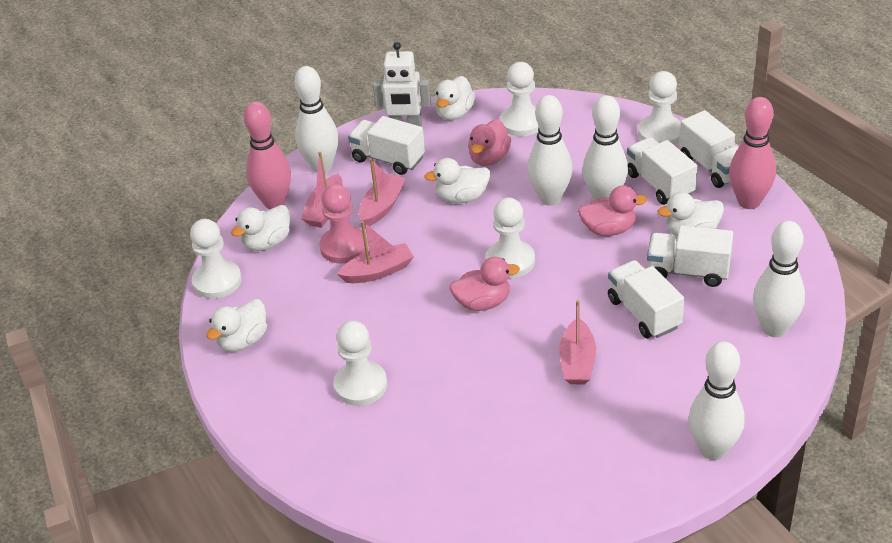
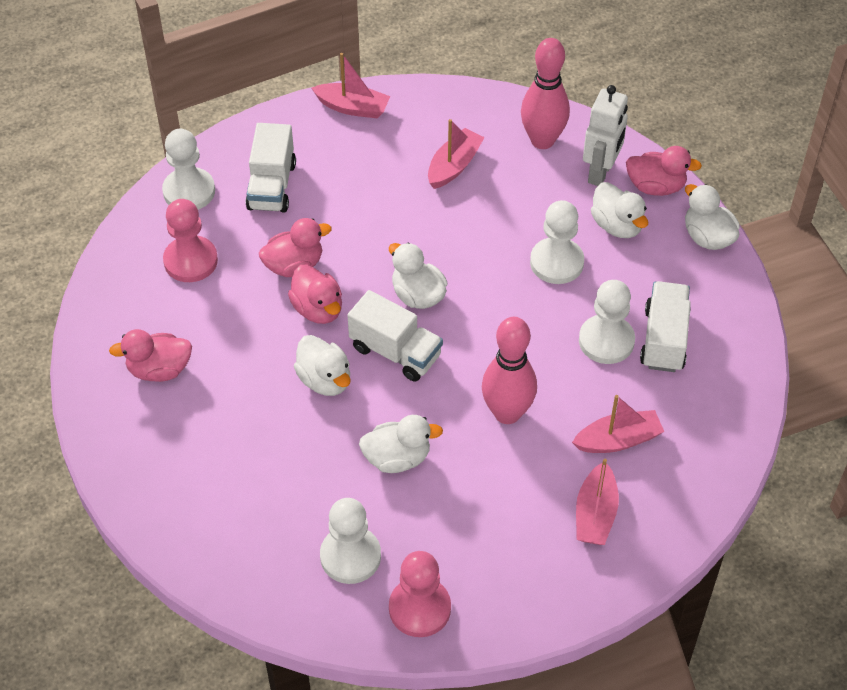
pink duck: 3 -> 4
pink pawn: 1 -> 2
white bowling pin: 5 -> 0
white pawn: 5 -> 4
white truck: 5 -> 3

